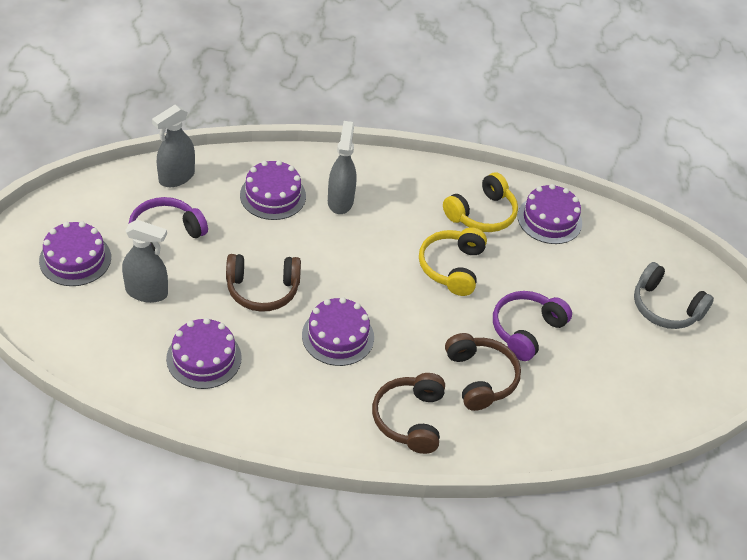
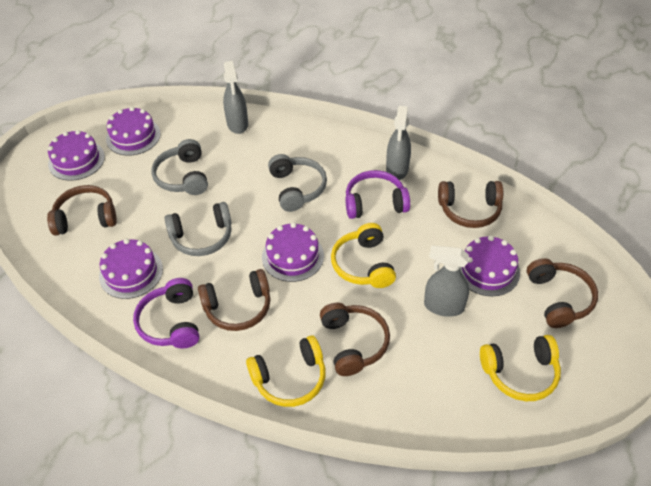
brown headphones: 3 -> 5
grey headphones: 1 -> 3
yellow headphones: 2 -> 3

